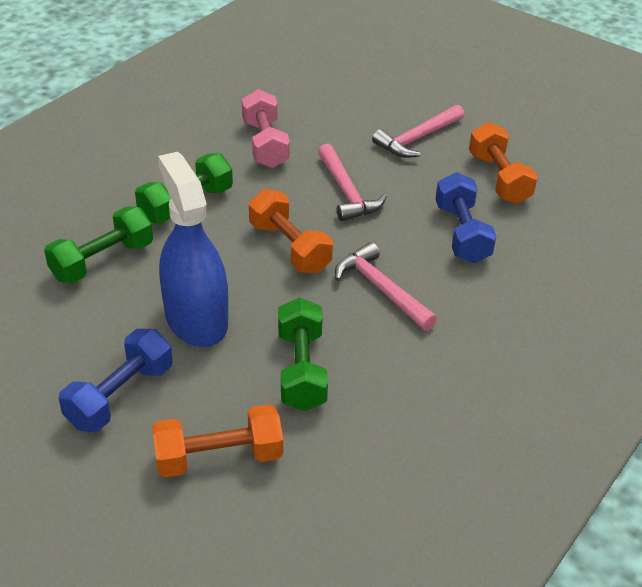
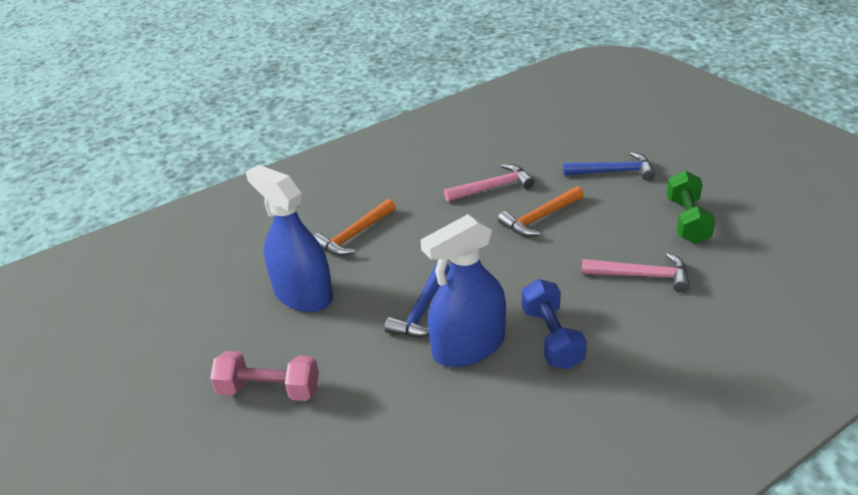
blue dumbbell: 2 -> 1
blue hammer: 0 -> 2
blue spray bottle: 1 -> 2
green dumbbell: 3 -> 1
orange dumbbell: 3 -> 0
orange hammer: 0 -> 2
pink hammer: 3 -> 2

